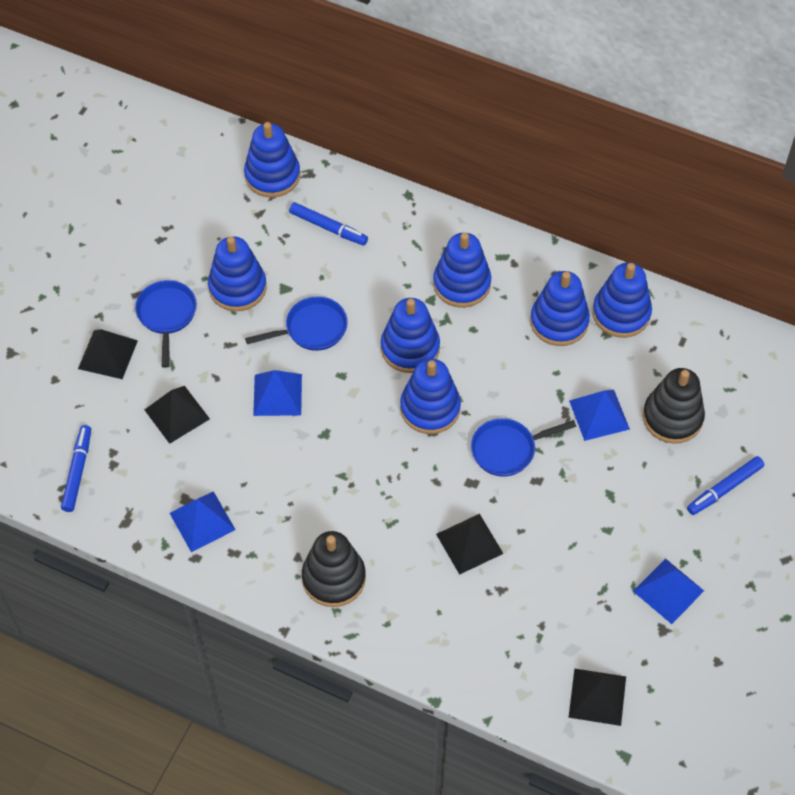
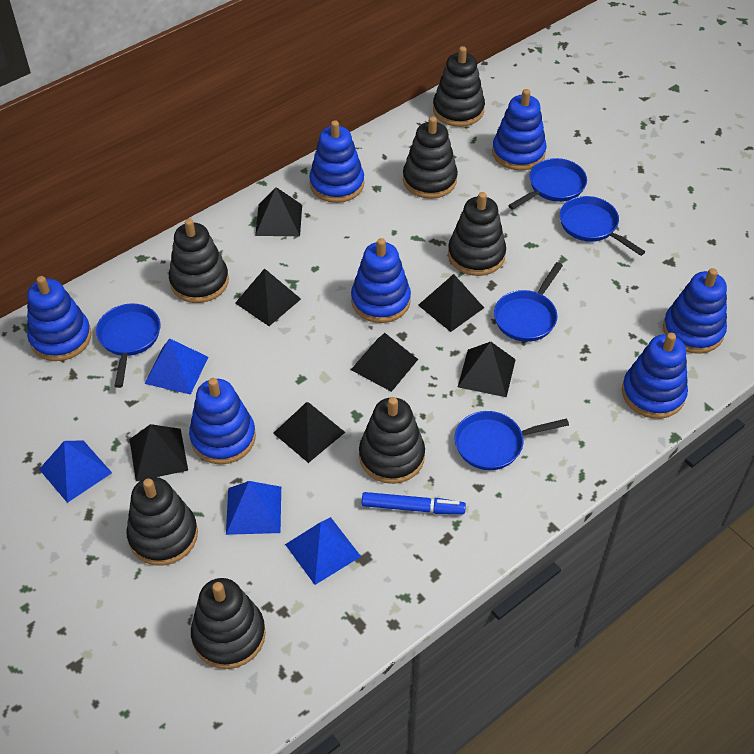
black pyramid: 4 -> 7
black stacking toy: 2 -> 7
blue marker: 3 -> 1
blue pan: 3 -> 5

